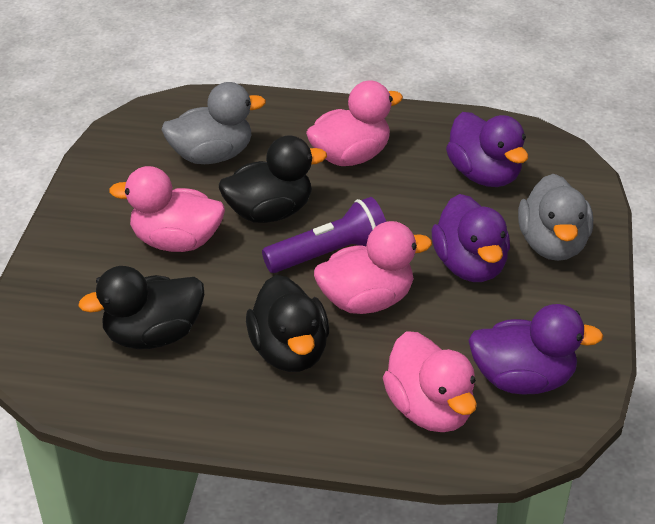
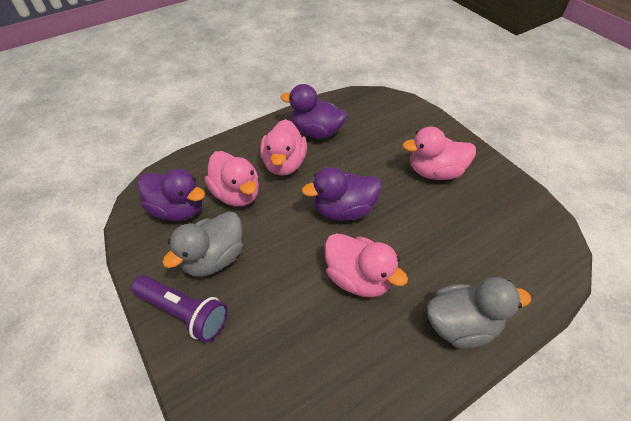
black duck: 3 -> 0

